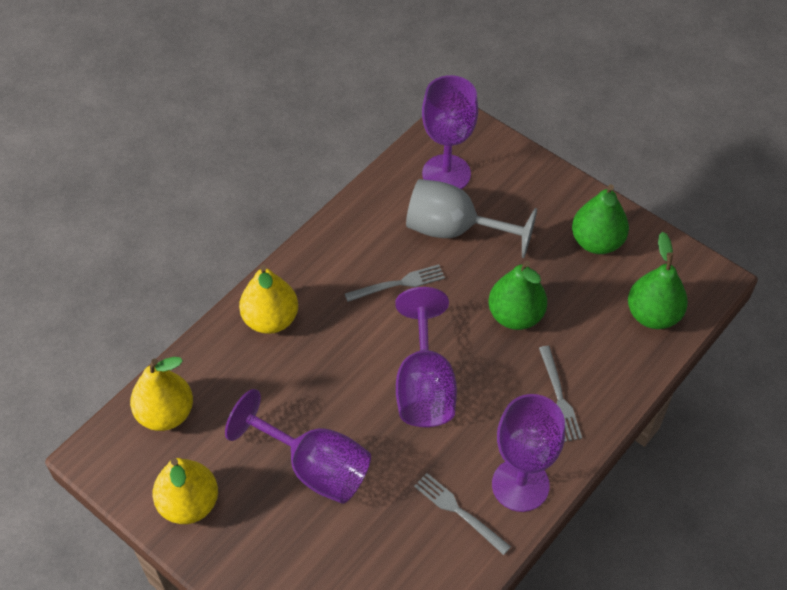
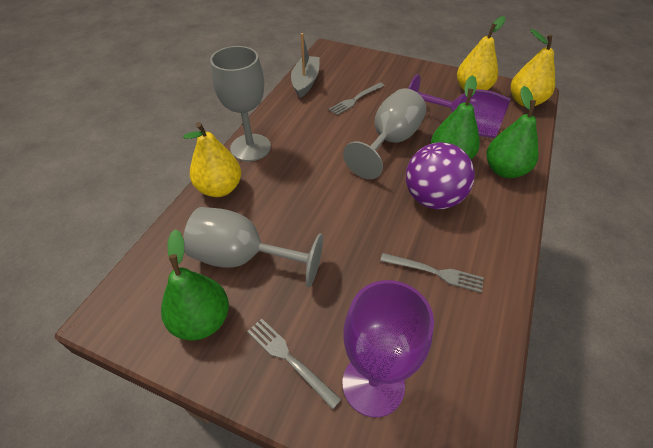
grey boat: 0 -> 1
grey goblet: 1 -> 3
purple ball: 0 -> 1
purple goblet: 4 -> 2

